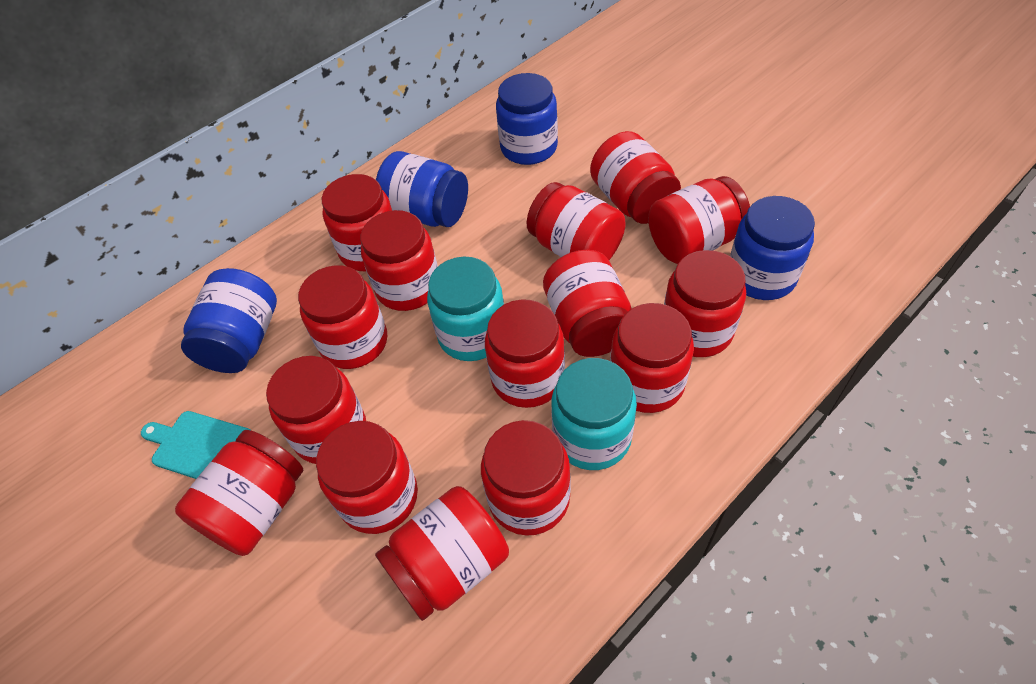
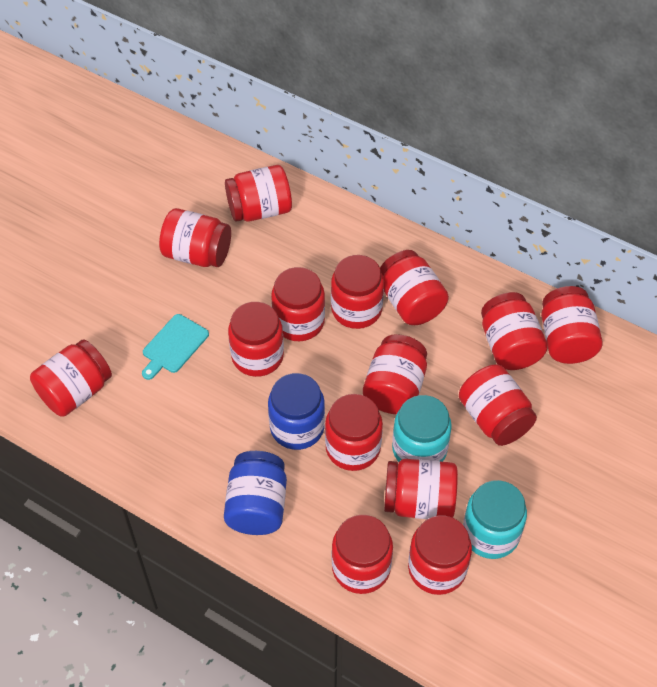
blue jar: 4 -> 2

